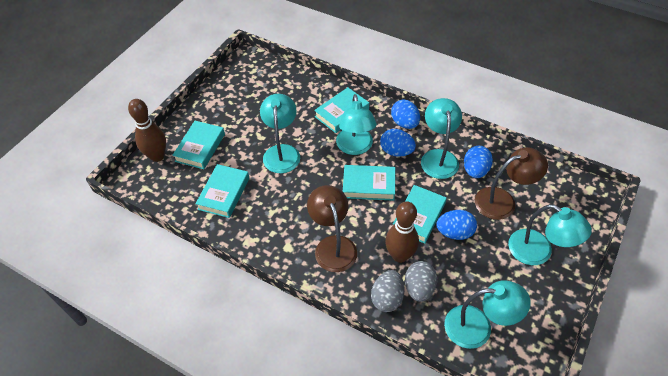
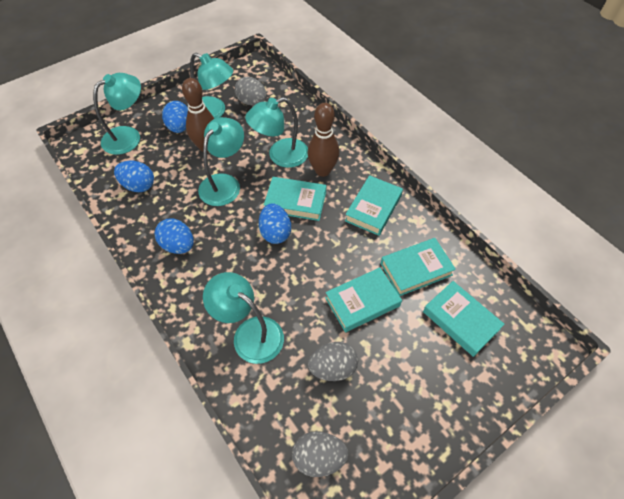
brown lamp: 2 -> 0
grey egg: 2 -> 3

